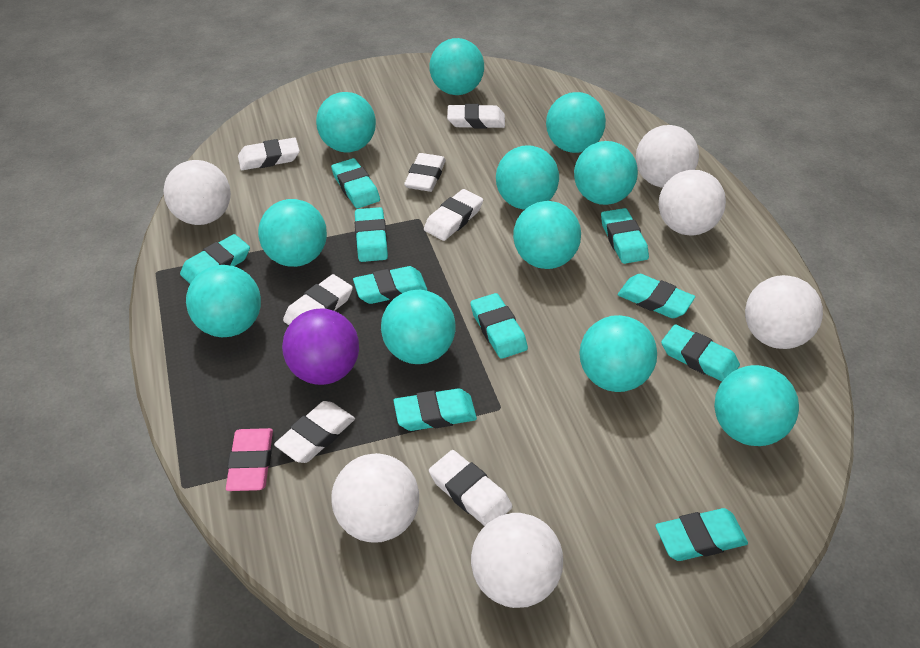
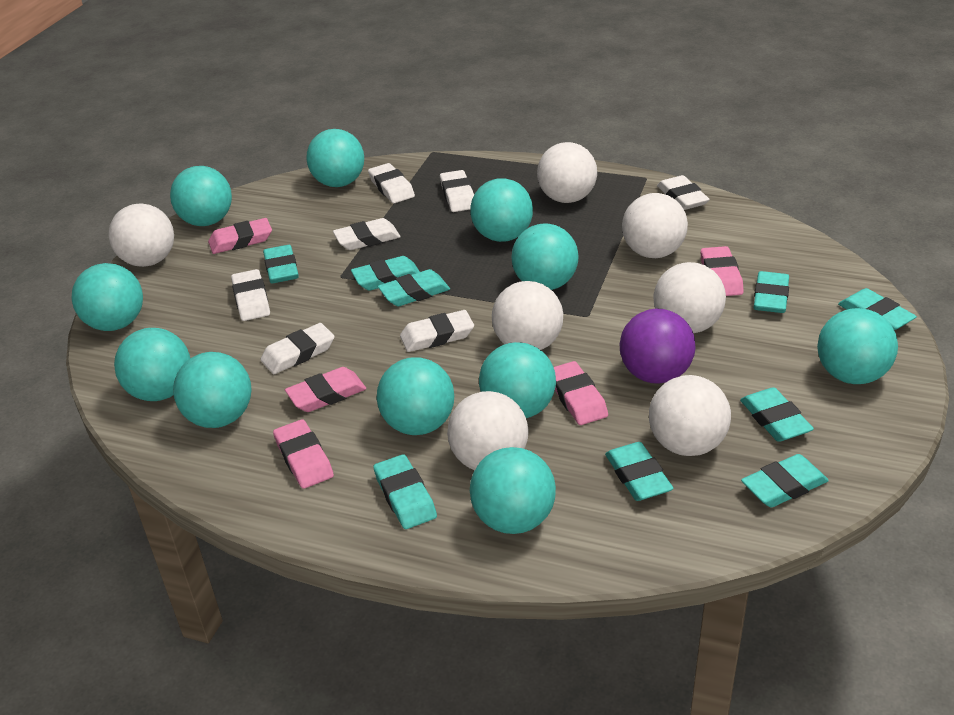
pink eraser: 1 -> 5
turquoise eraser: 10 -> 9
white ball: 6 -> 7

